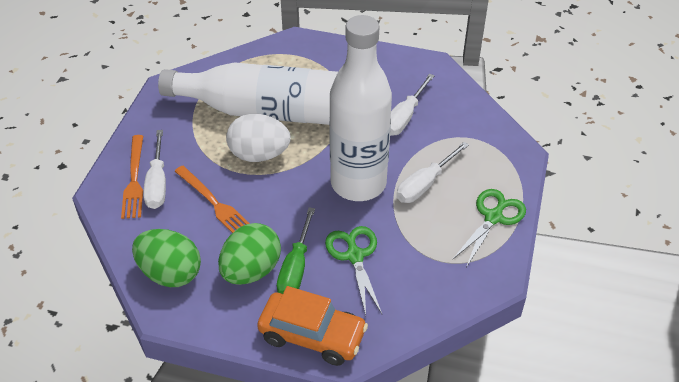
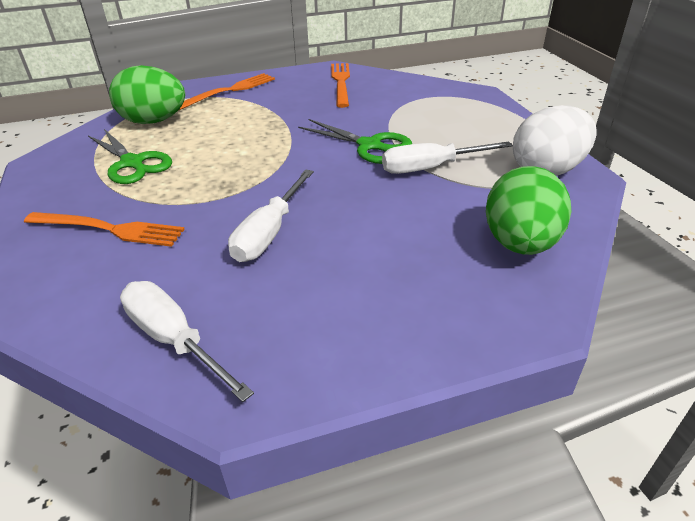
green screwdriver: 1 -> 0
orange car: 1 -> 0
orange fork: 2 -> 3
white bottle: 2 -> 0

